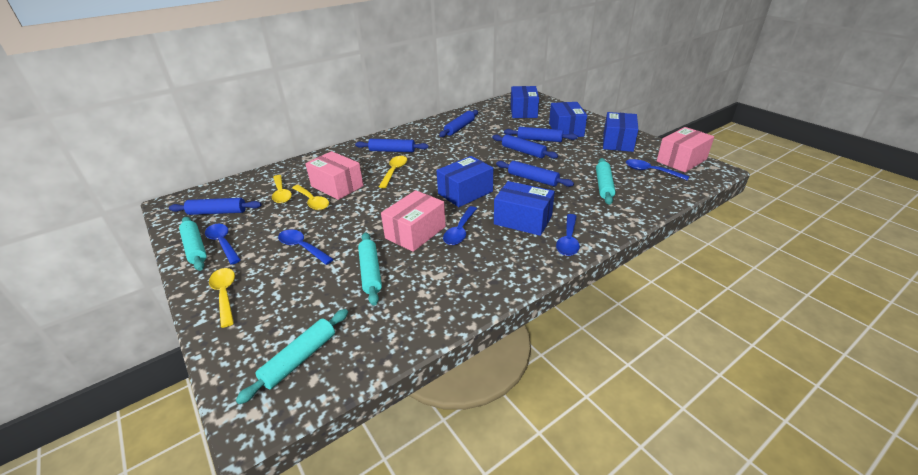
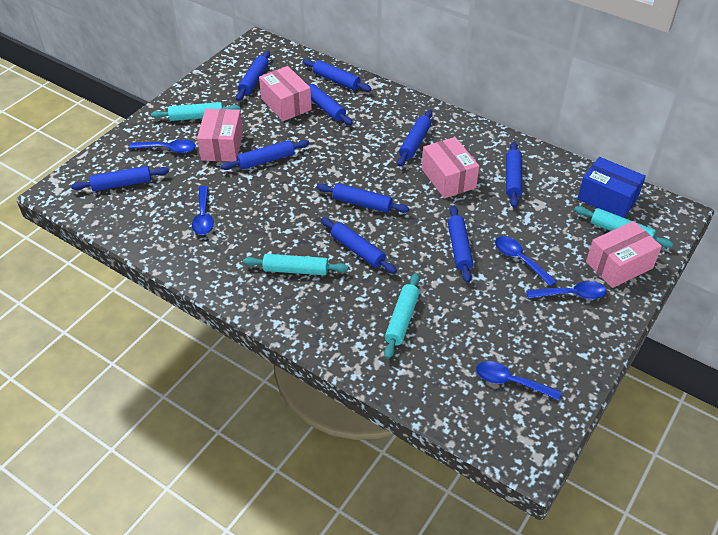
blue box: 5 -> 1
blue rolling pin: 6 -> 10
pink box: 3 -> 4
yellow spoon: 4 -> 0

